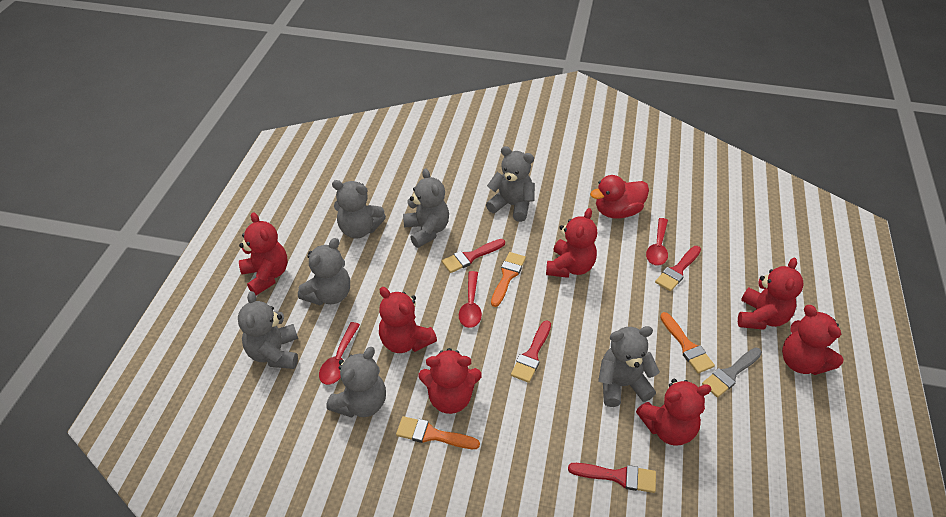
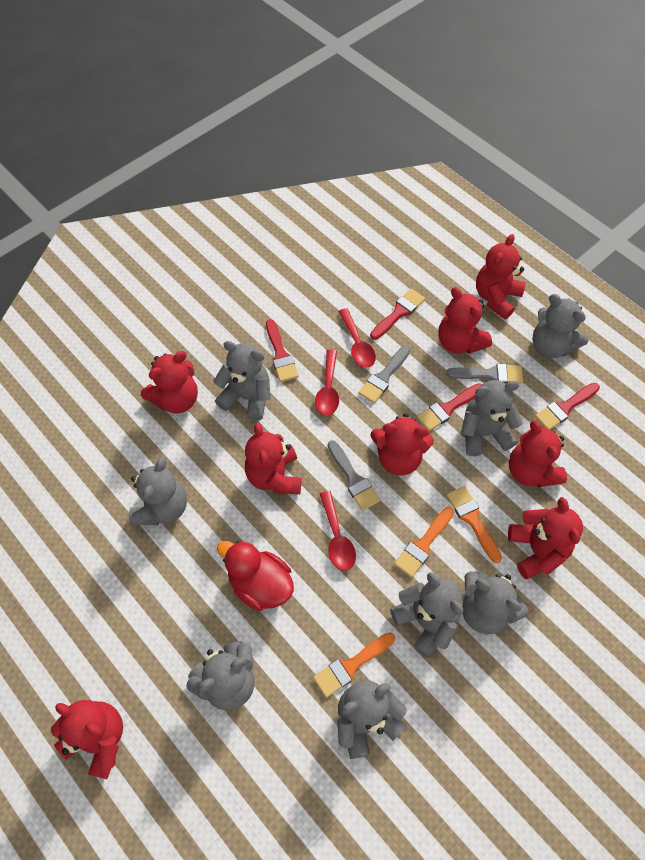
grey brush: 1 -> 3
grey teddy bear: 7 -> 8
red teddy bear: 7 -> 8

